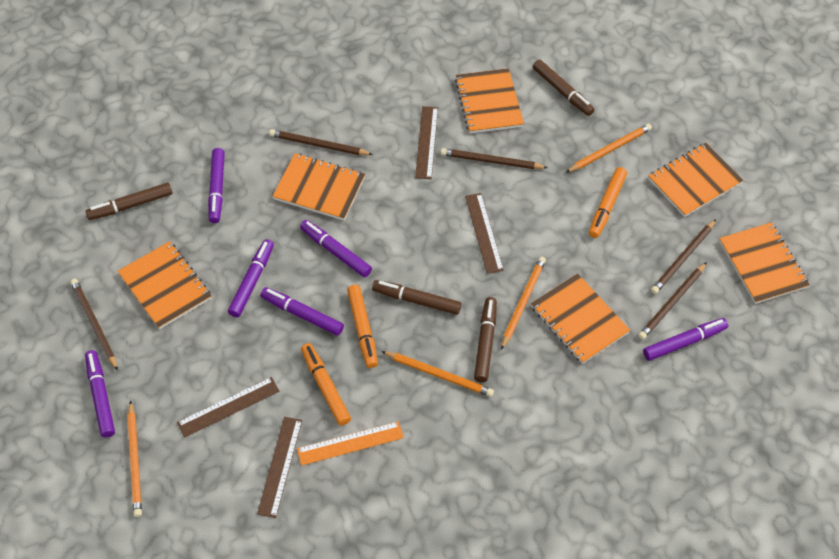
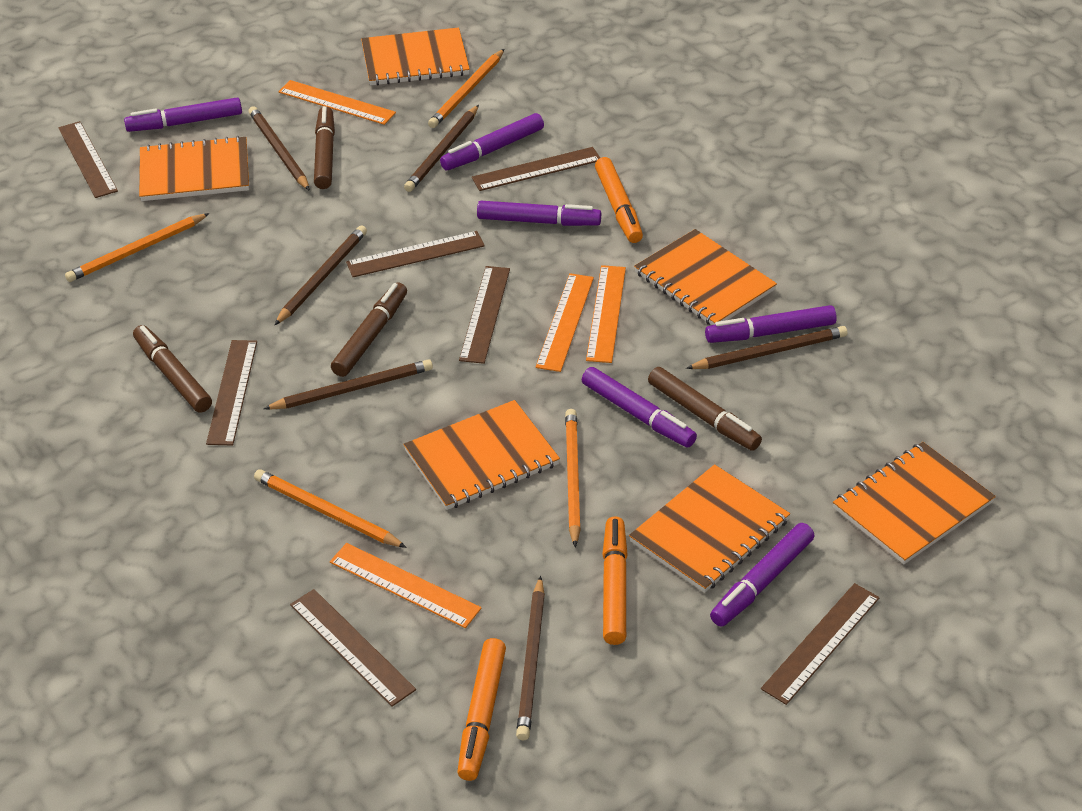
brown pencil: 5 -> 6
brown ruler: 4 -> 7
orange ruler: 1 -> 4

